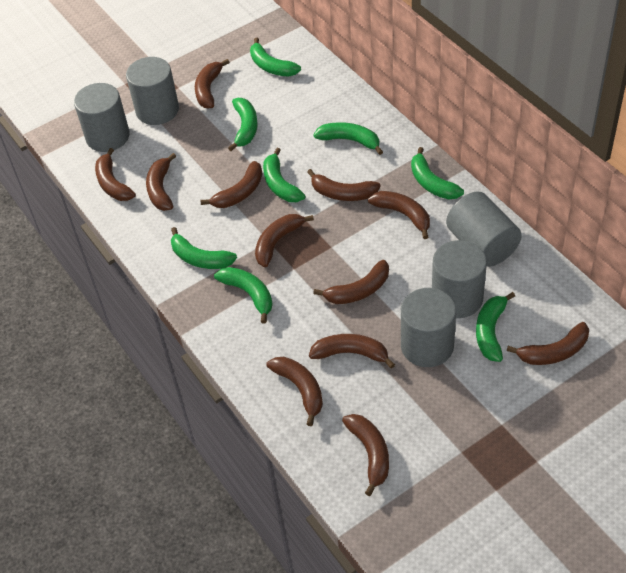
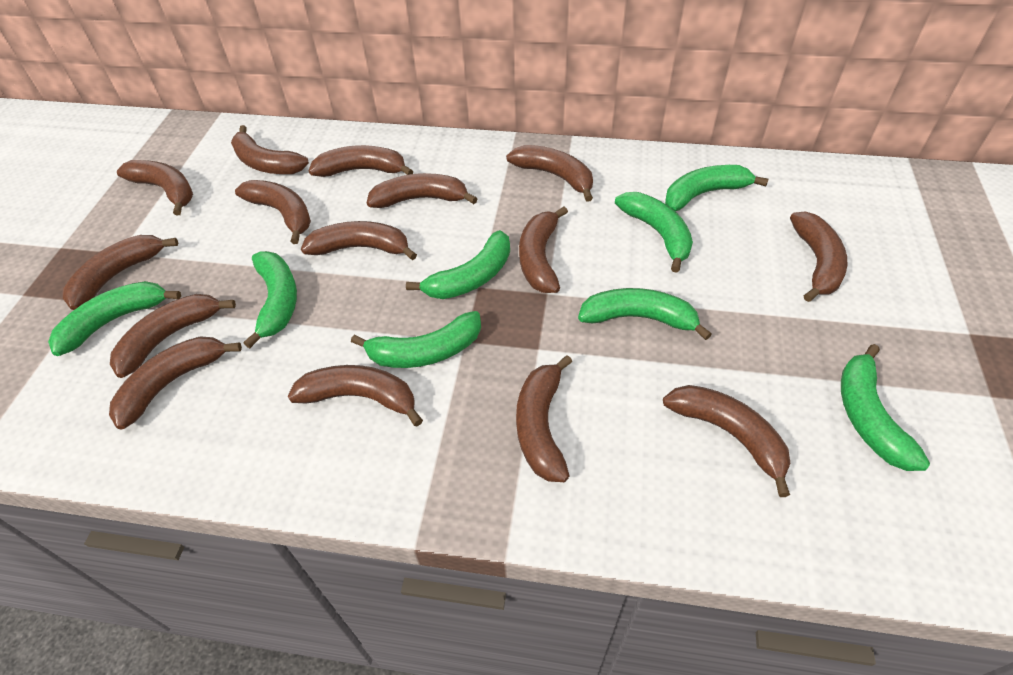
brown banana: 12 -> 15
grey cylinder: 5 -> 0

